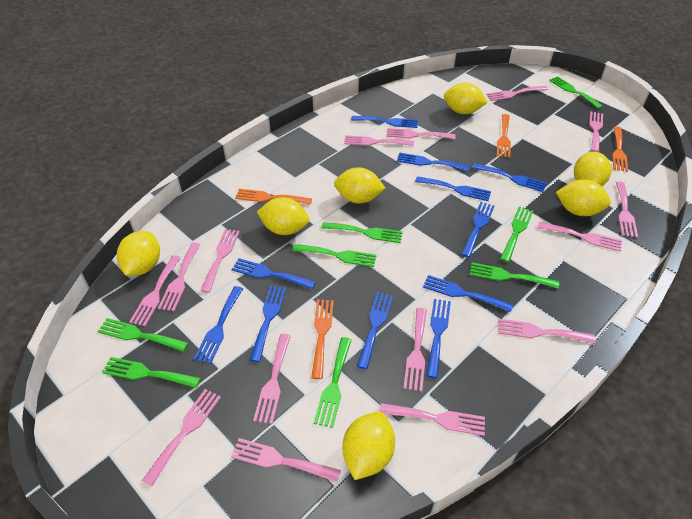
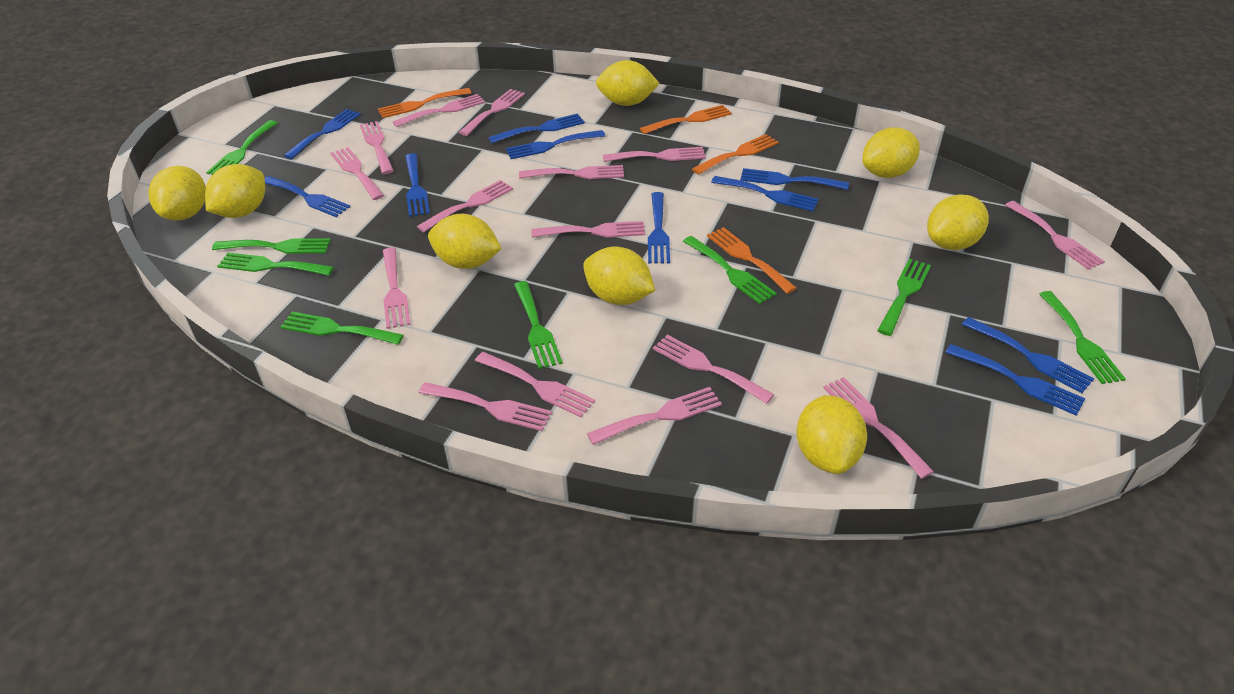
blue fork: 11 -> 10
yellow lemon: 7 -> 8

